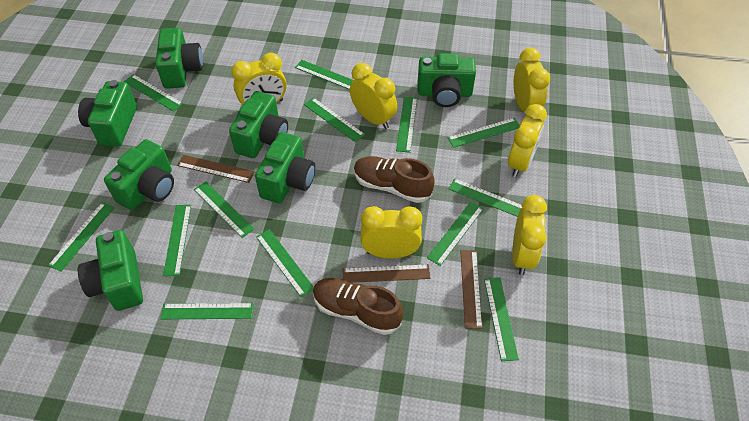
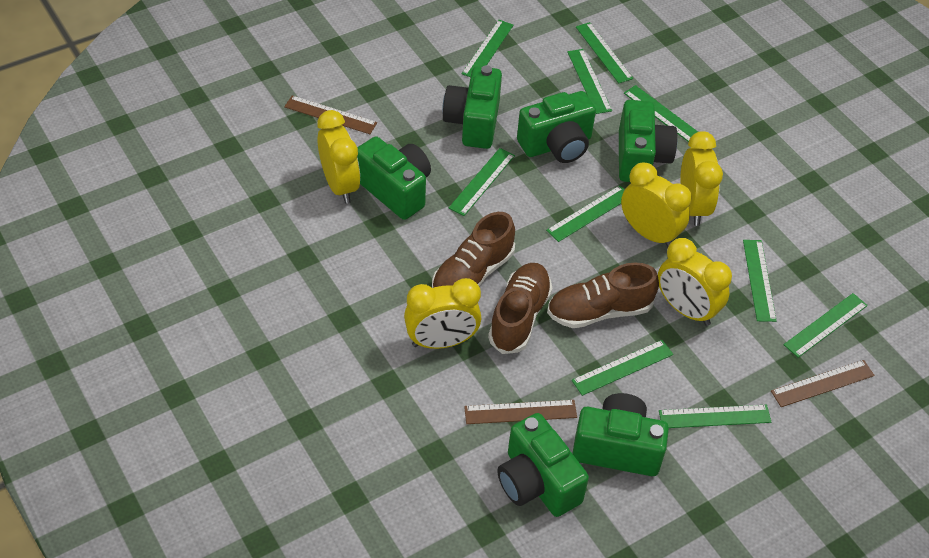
brown shoe: 2 -> 3
green camera: 7 -> 6
green ruler: 13 -> 10
yellow clock: 6 -> 5

